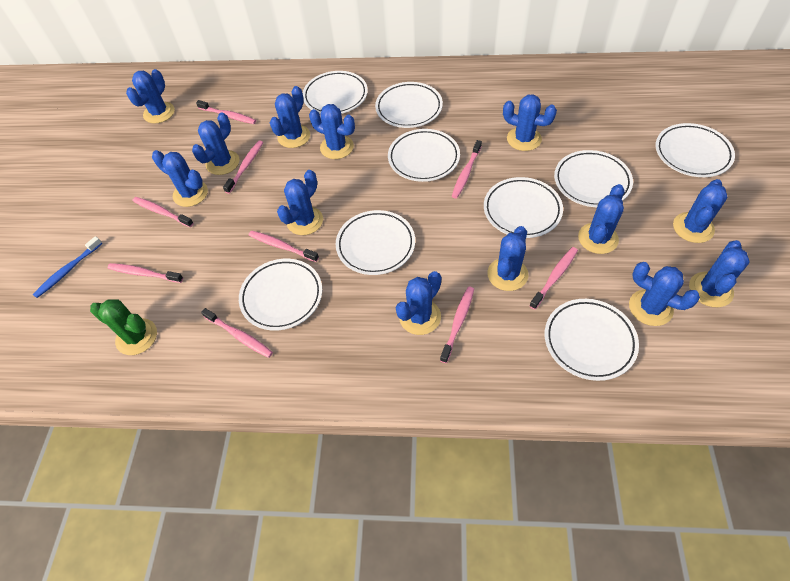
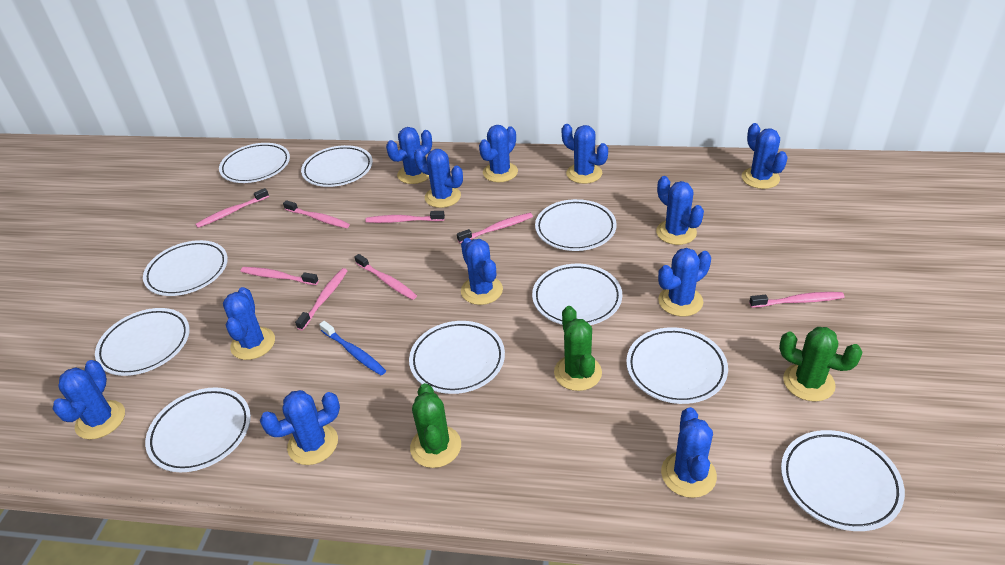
blue cactus: 13 -> 12
green cactus: 1 -> 3
pink toothbrush: 9 -> 8
white plate: 9 -> 10

